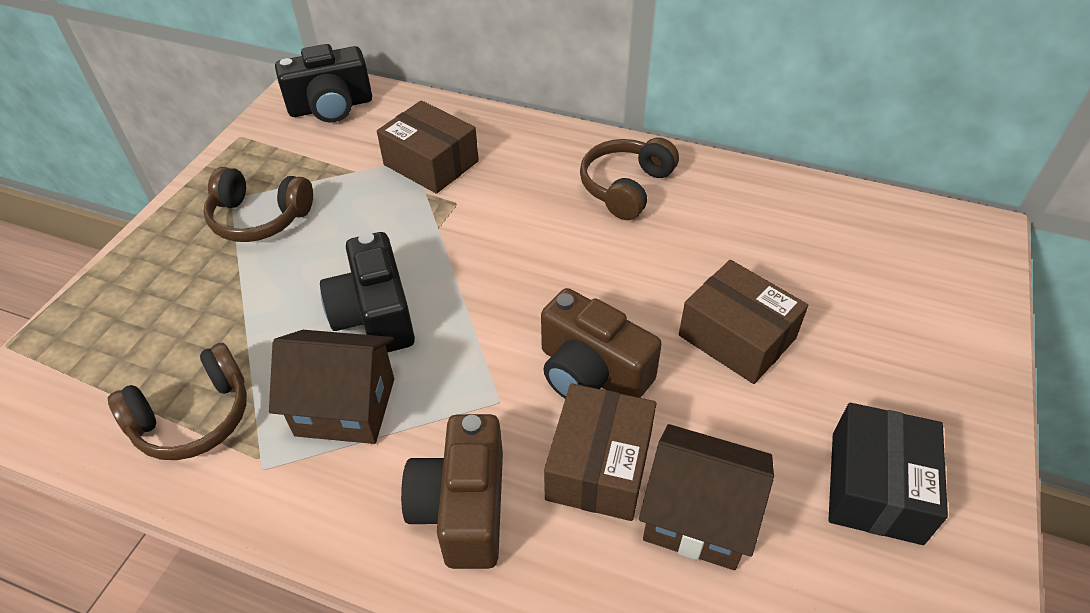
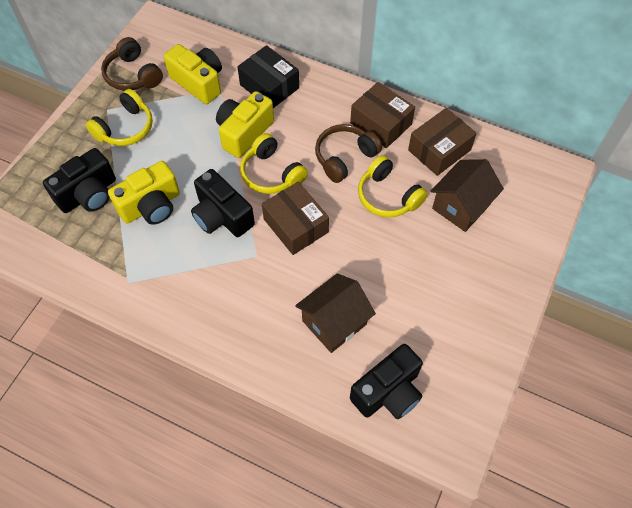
black camera: 2 -> 3
brown camera: 2 -> 0
brown headphones: 3 -> 2
yellow camera: 0 -> 3
yellow headphones: 0 -> 3

